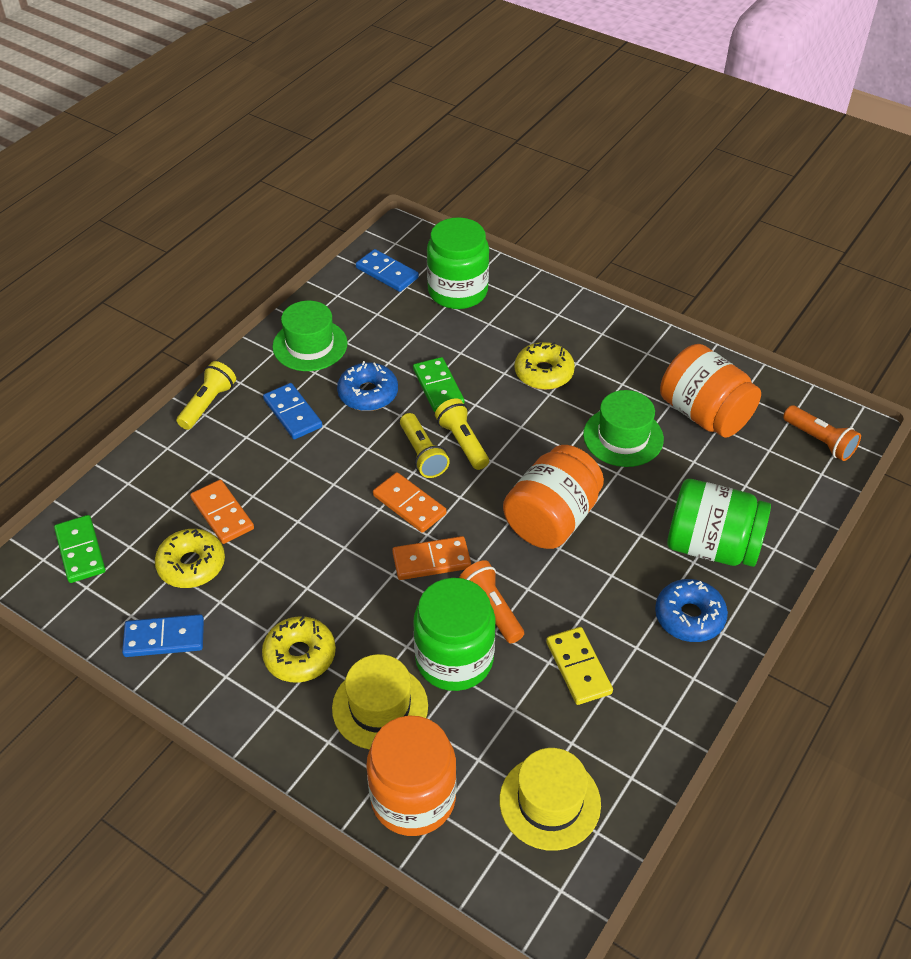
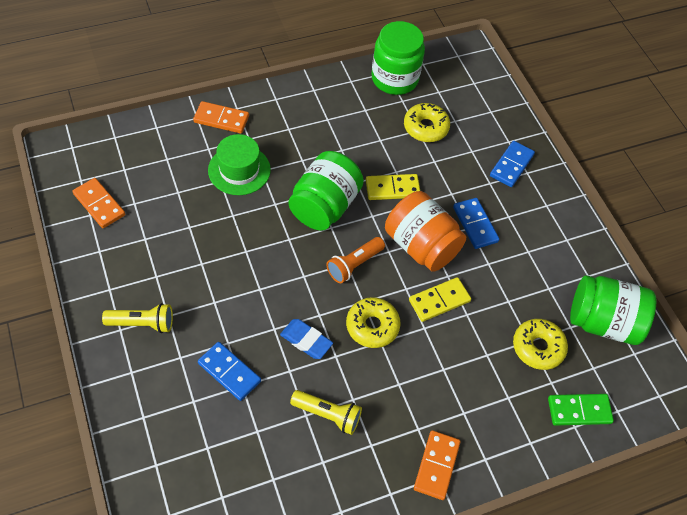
blue donut: 2 -> 0
blue eraser: 0 -> 1
green domino: 2 -> 1
green hat: 2 -> 1
orange flashlight: 2 -> 1
orange jar: 3 -> 1
yellow domino: 1 -> 2
yellow flashlight: 3 -> 2
yellow hat: 2 -> 0

